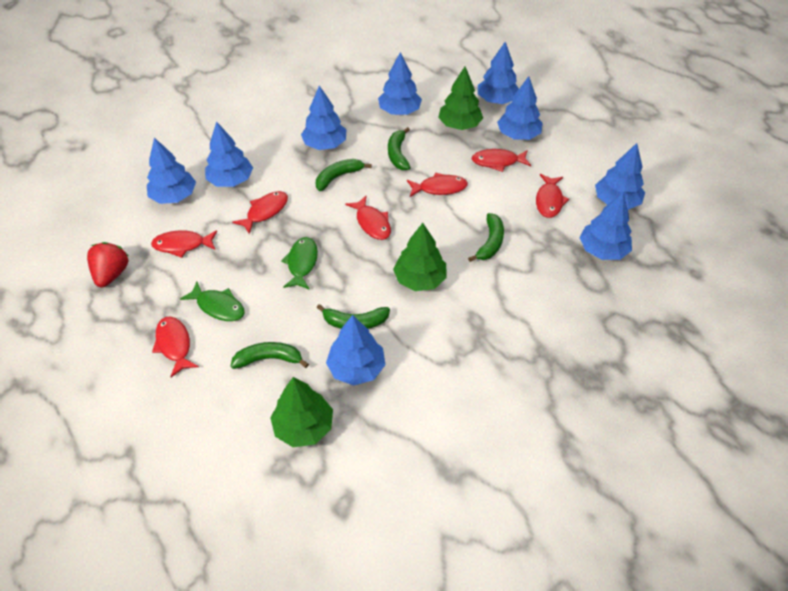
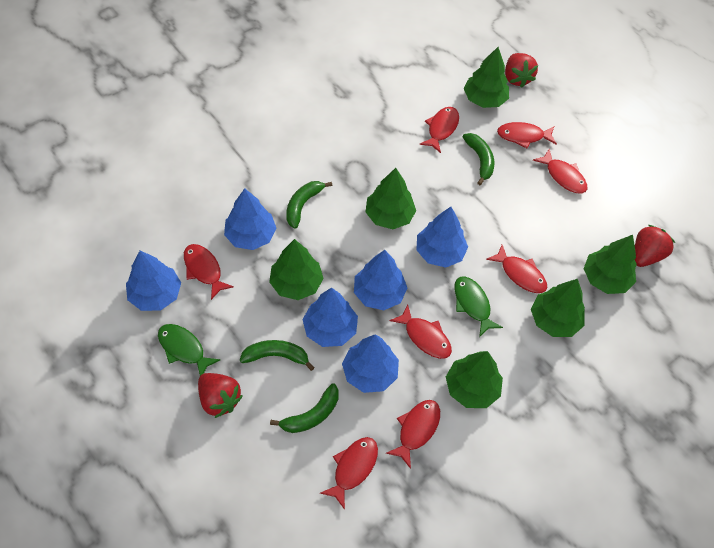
blue tree: 9 -> 6
green banana: 5 -> 4
green tree: 3 -> 6
red fish: 7 -> 8
red strawberry: 1 -> 3

